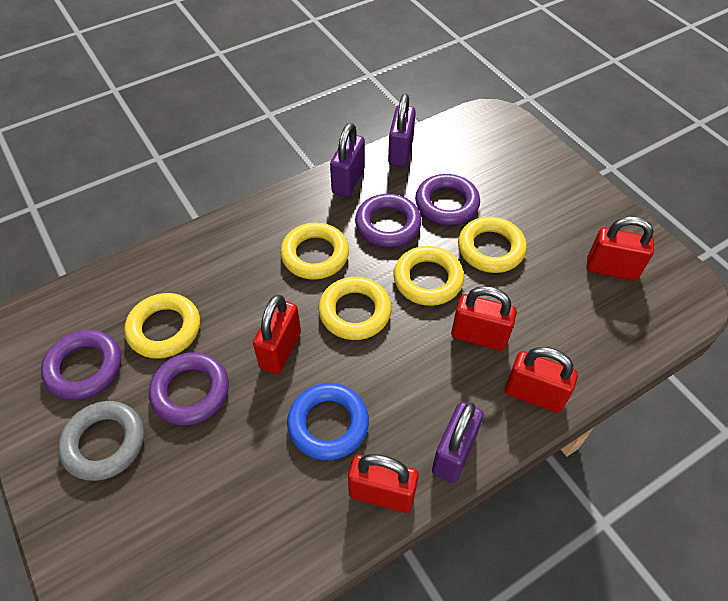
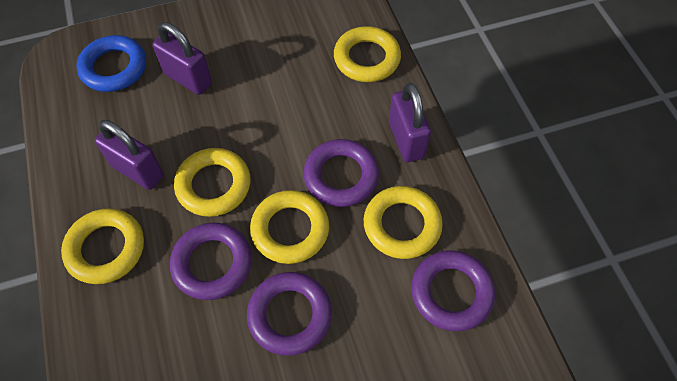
grey ring: 1 -> 0
red padlock: 5 -> 0

